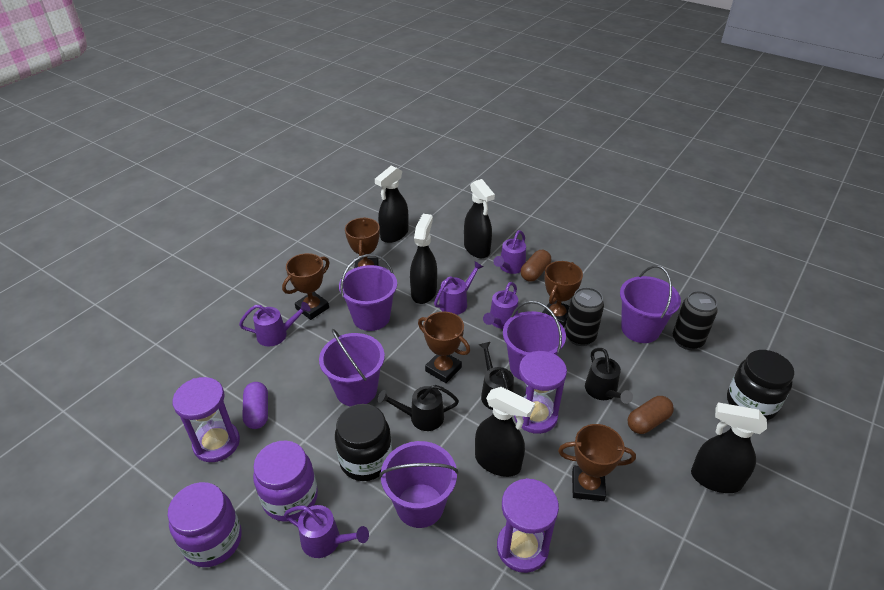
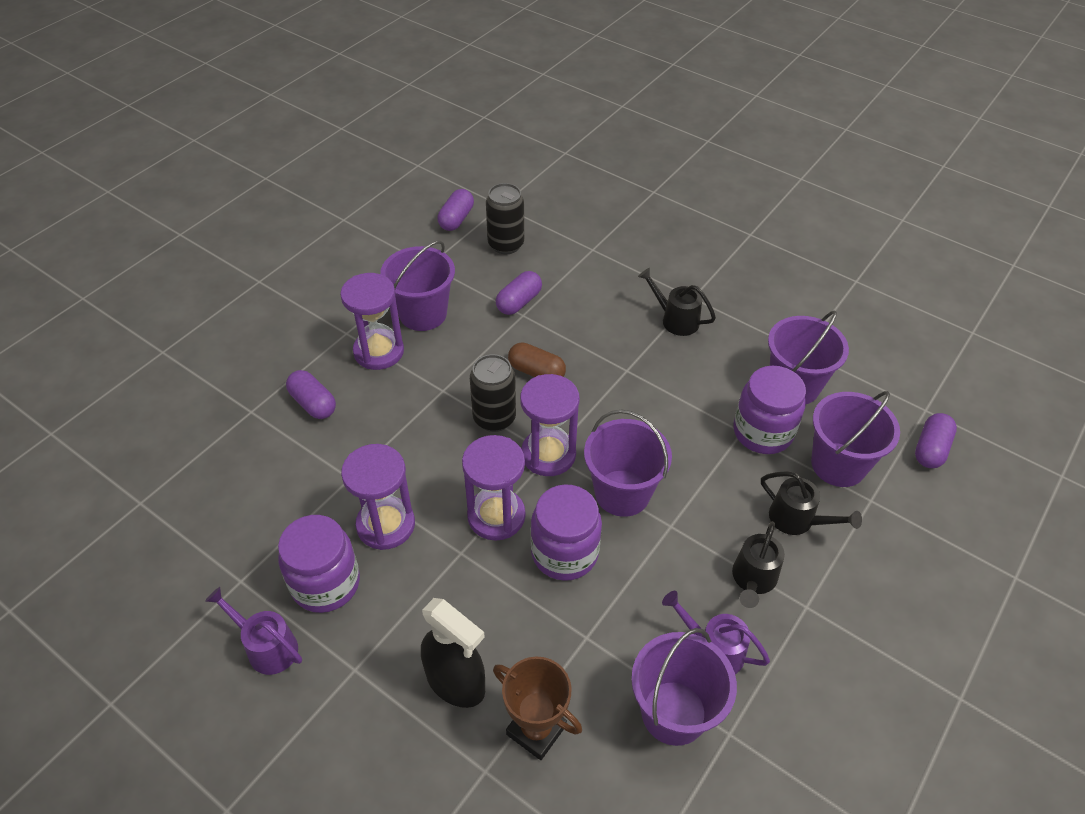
black jar: 2 -> 0
black spray bottle: 5 -> 1
brown capsule: 2 -> 1
brown trophy: 5 -> 1
purple capsule: 1 -> 4
purple hourglass: 3 -> 4
purple jar: 2 -> 3
purple watering can: 5 -> 2

